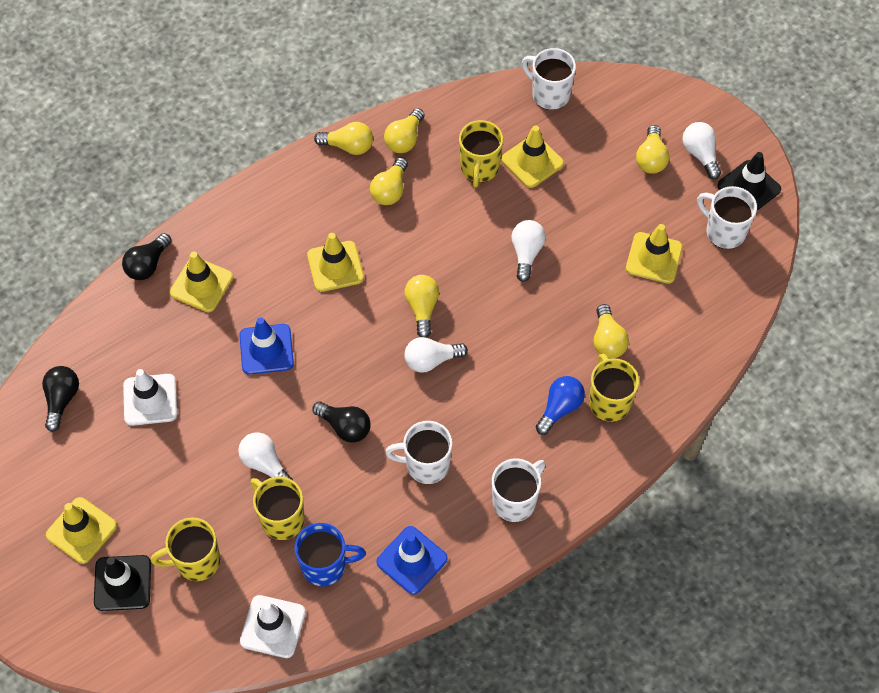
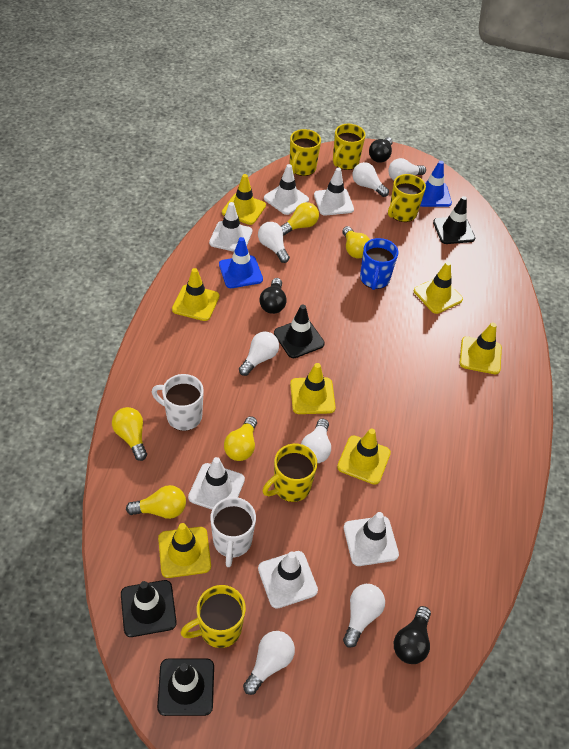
black traffic cone: 2 -> 4
blue light bulb: 1 -> 0
white light bulb: 4 -> 7
white mug: 4 -> 2
white traffic cone: 2 -> 6
yellow light bulb: 6 -> 5
yellow mug: 4 -> 5
yellow traffic cone: 5 -> 7

